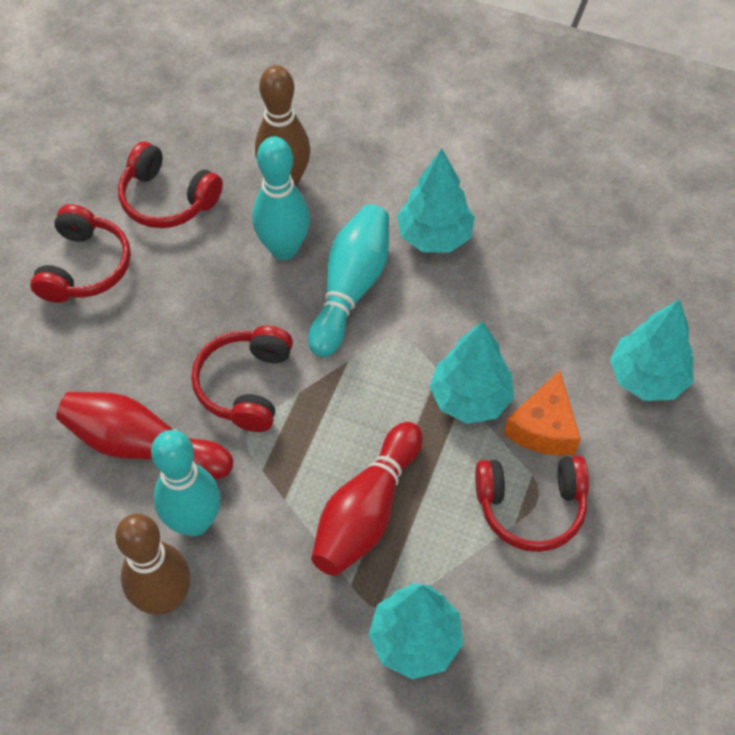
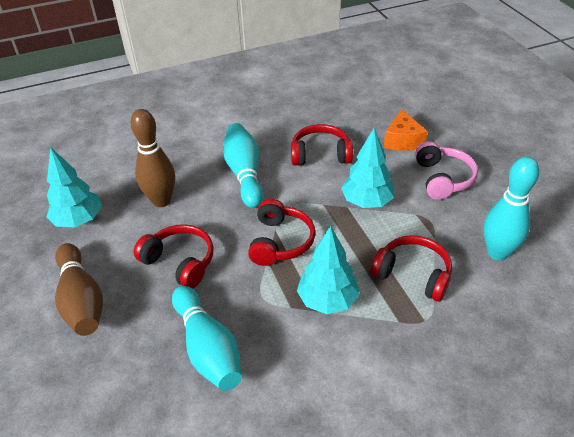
pink headphones: 0 -> 1
red bowling pin: 2 -> 0
turquoise tree: 4 -> 3

